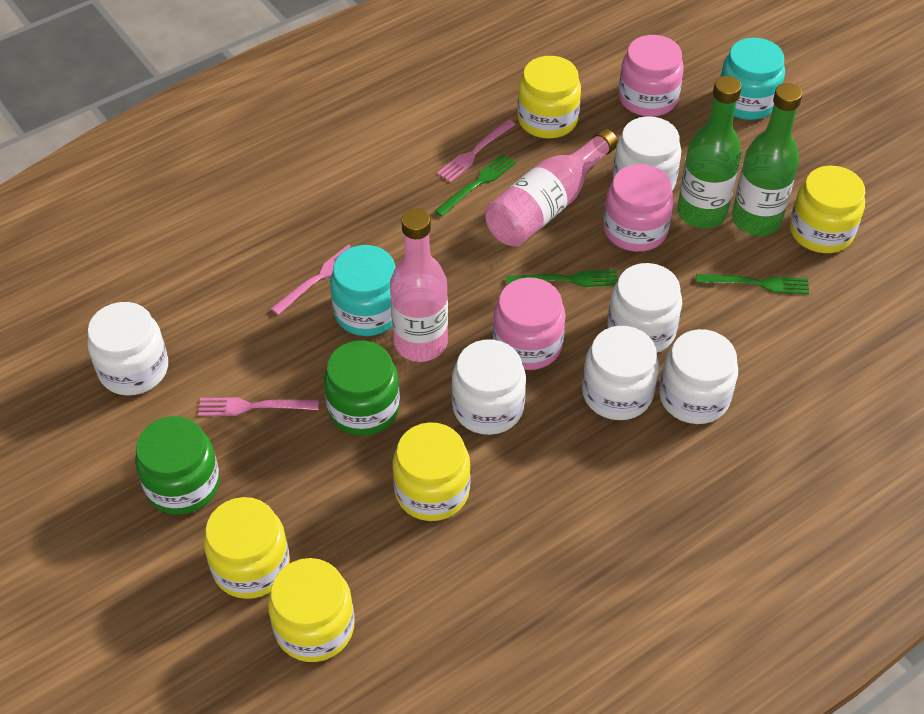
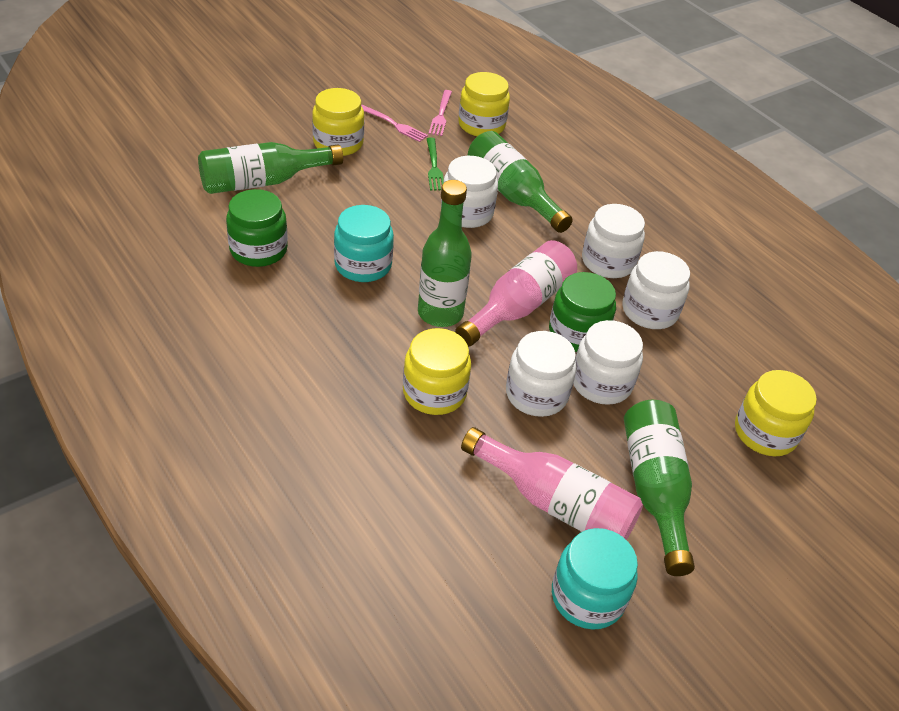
green bottle: 2 -> 4
green fork: 3 -> 1
pink fork: 3 -> 2
pink jar: 3 -> 0
white jar: 6 -> 5
yellow jar: 5 -> 4

